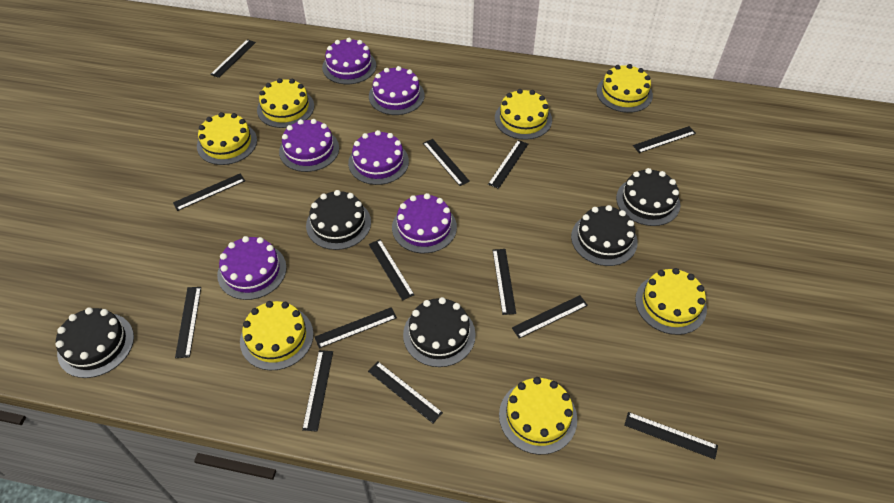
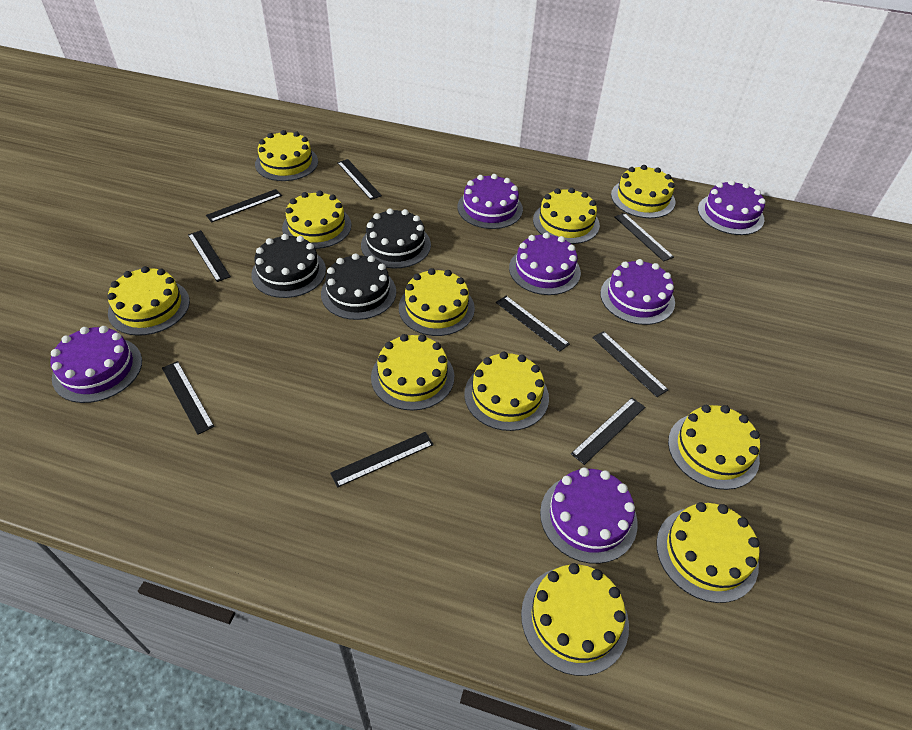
black cake: 5 -> 3
black ruler: 13 -> 9
yellow cake: 7 -> 11

